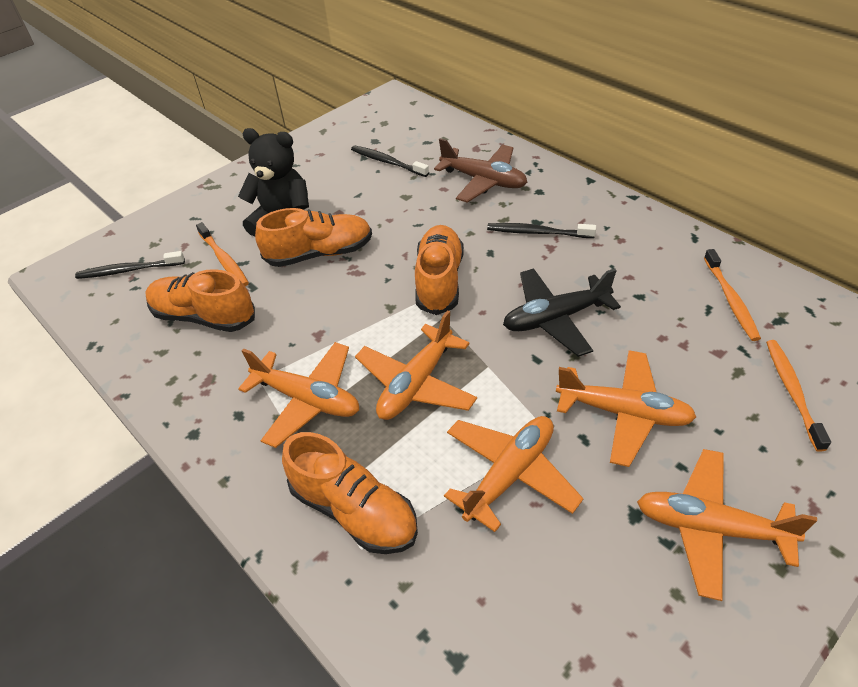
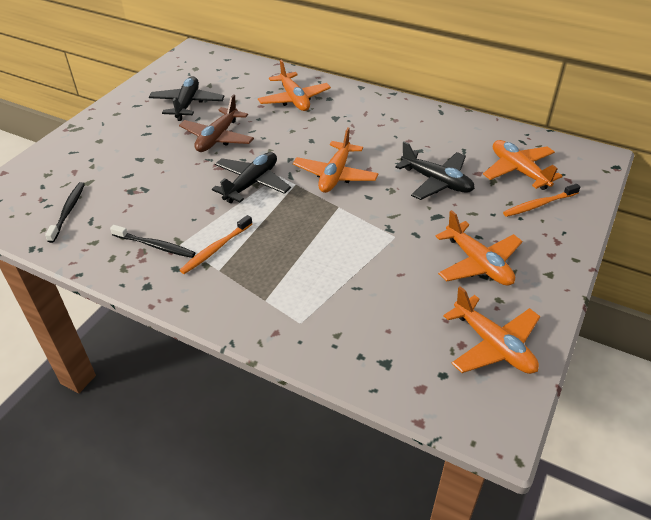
black plane: 1 -> 3
black teddy bear: 1 -> 0
black toothbrush: 3 -> 2
orange shoe: 4 -> 0
orange toothbrush: 3 -> 2

